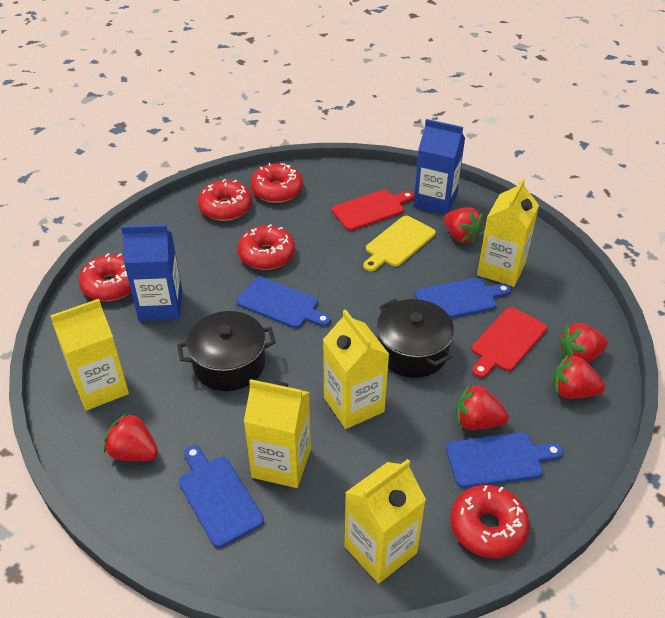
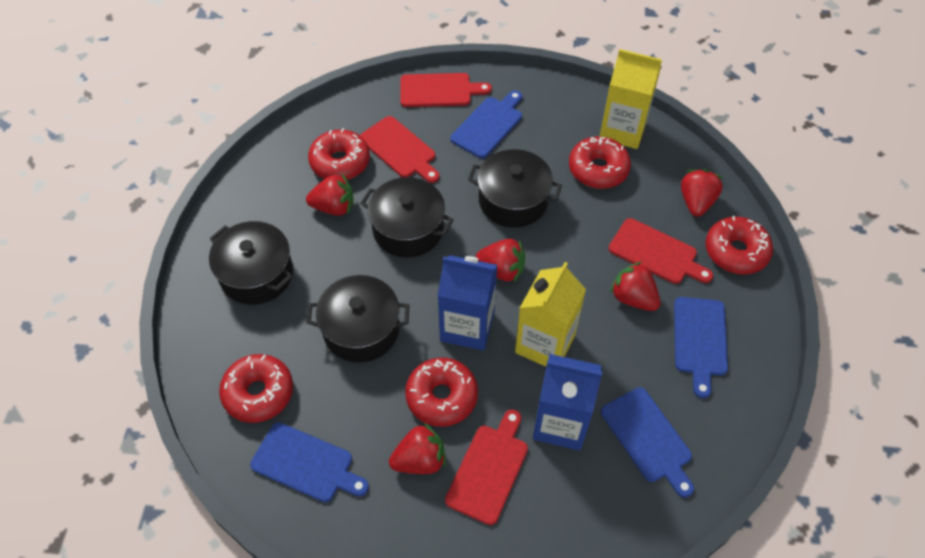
black pot: 2 -> 4
red cutting board: 2 -> 4
yellow carton: 5 -> 2
yellow cutting board: 1 -> 0

